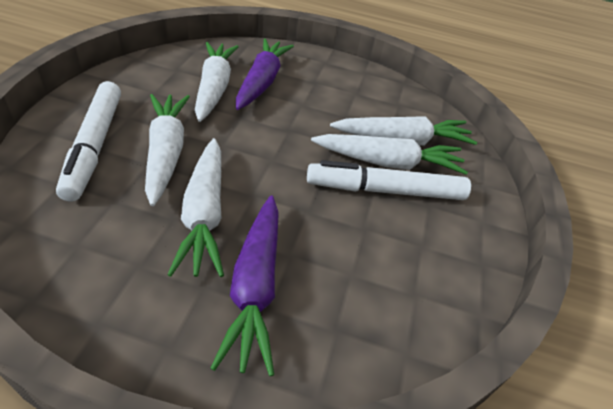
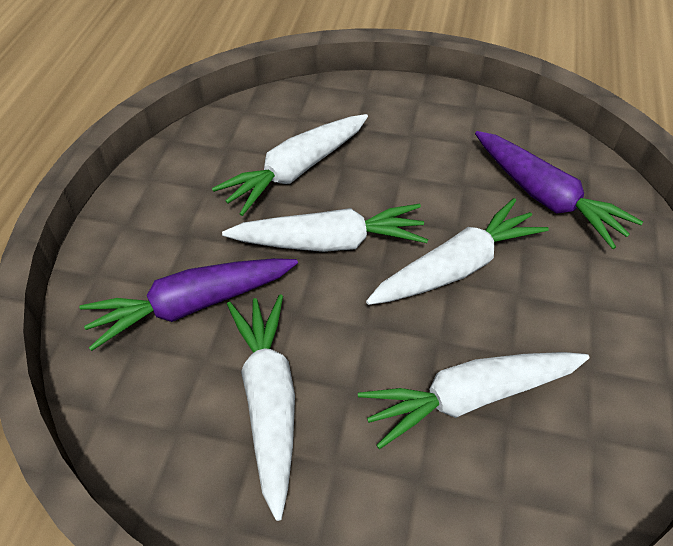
white marker: 2 -> 0

